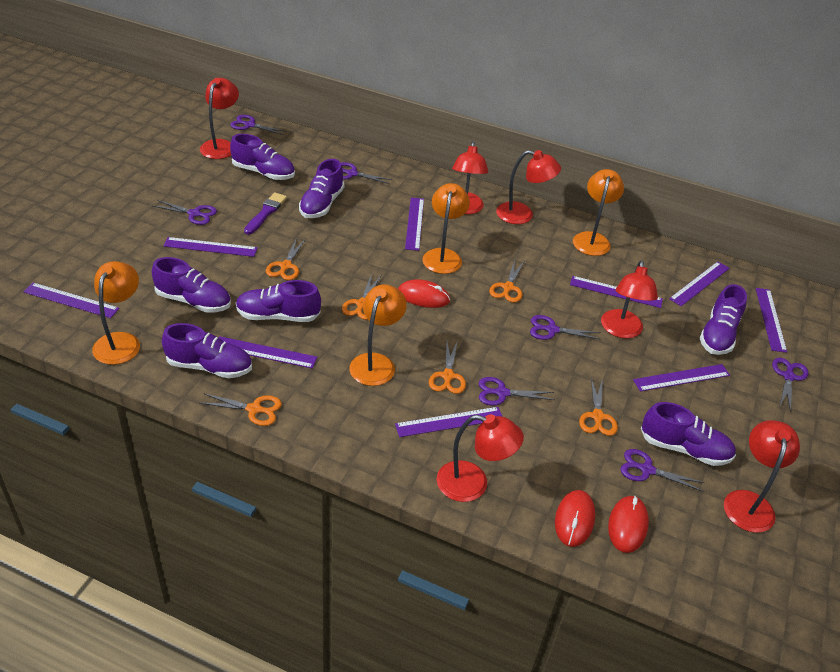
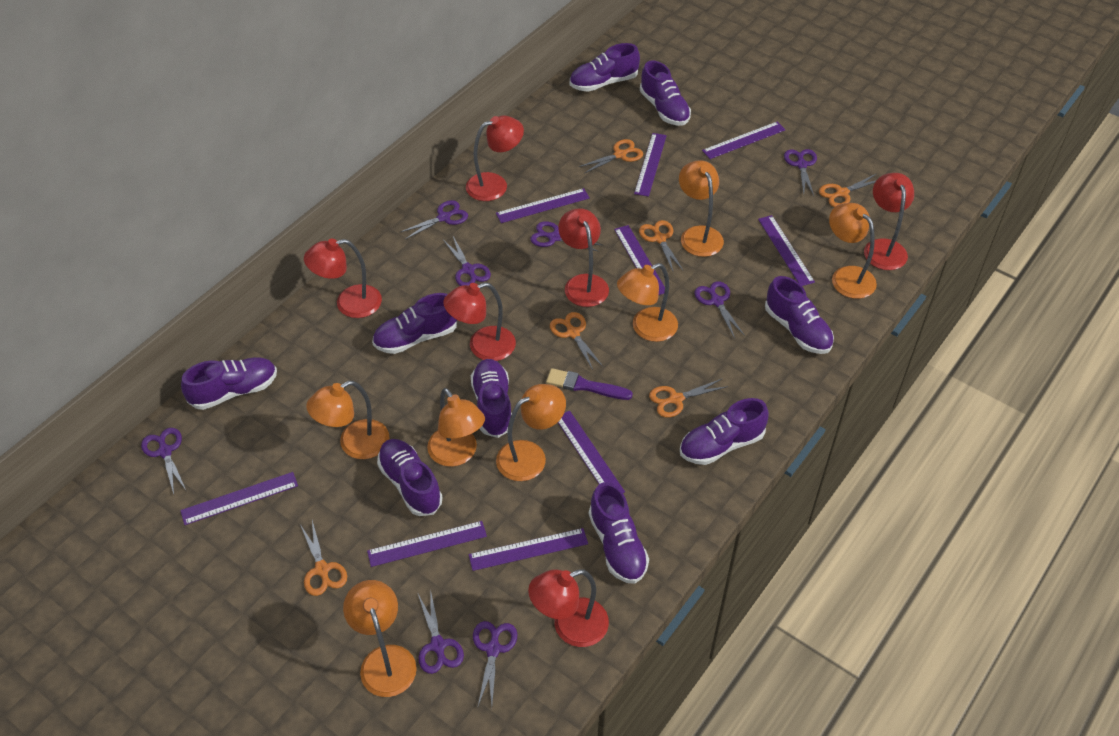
orange lamp: 4 -> 7
purple scissors: 7 -> 8
purple shoe: 7 -> 9
red mouse: 3 -> 0

